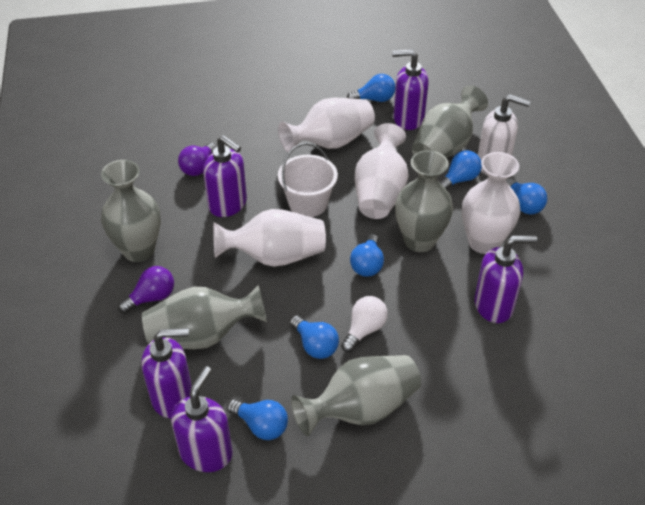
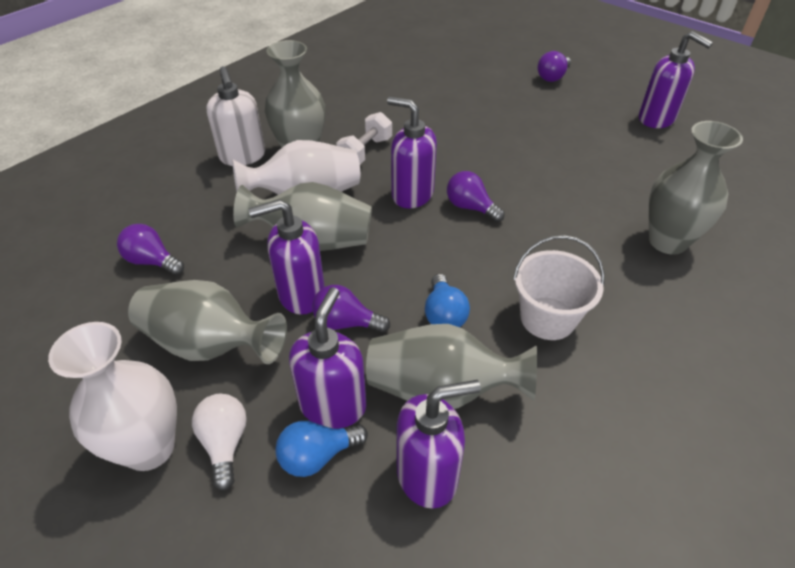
blue light bulb: 6 -> 2
purple light bulb: 2 -> 4
white dumbbell: 0 -> 1
white vase: 4 -> 2

